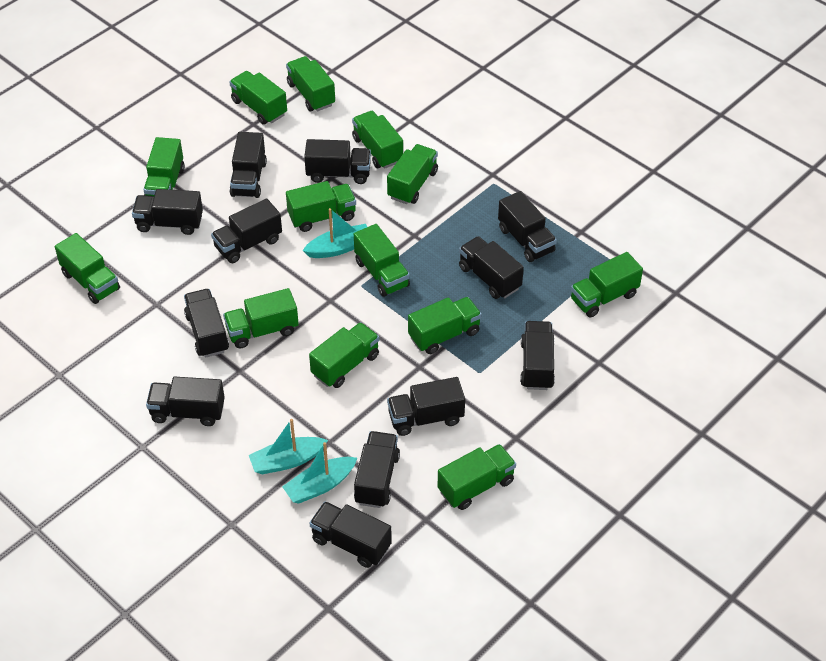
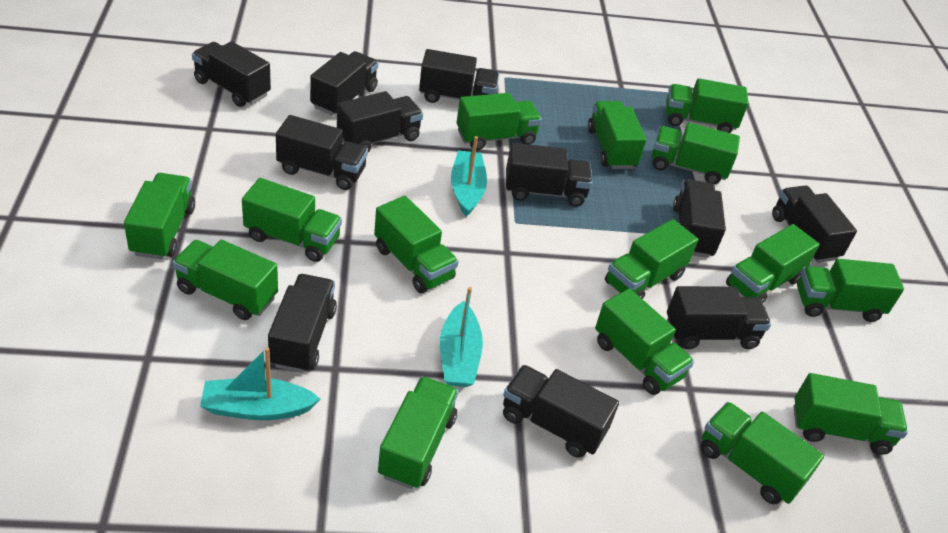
black truck: 12 -> 11
green truck: 13 -> 15

